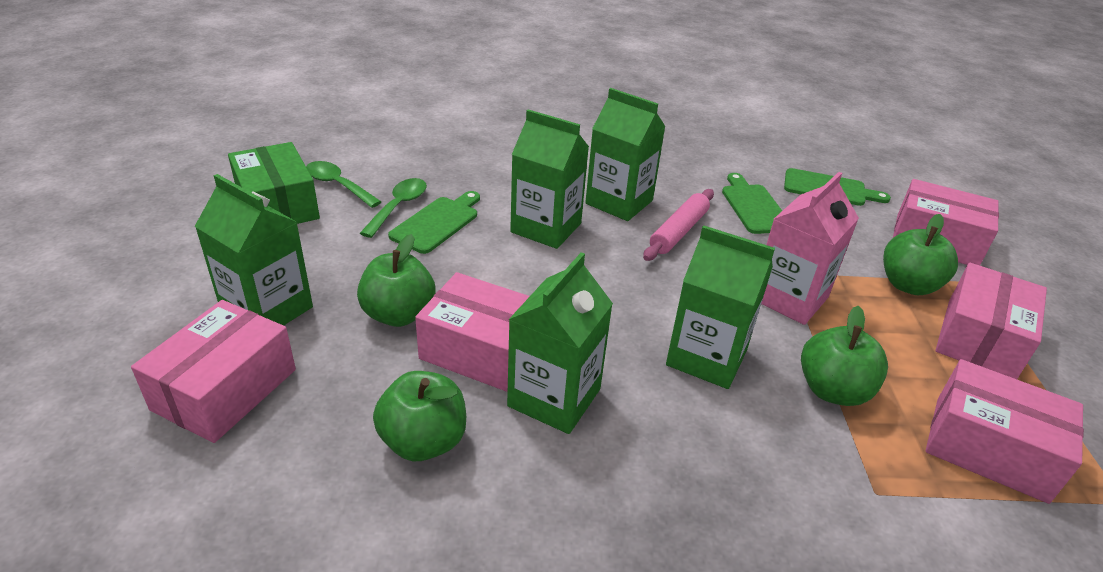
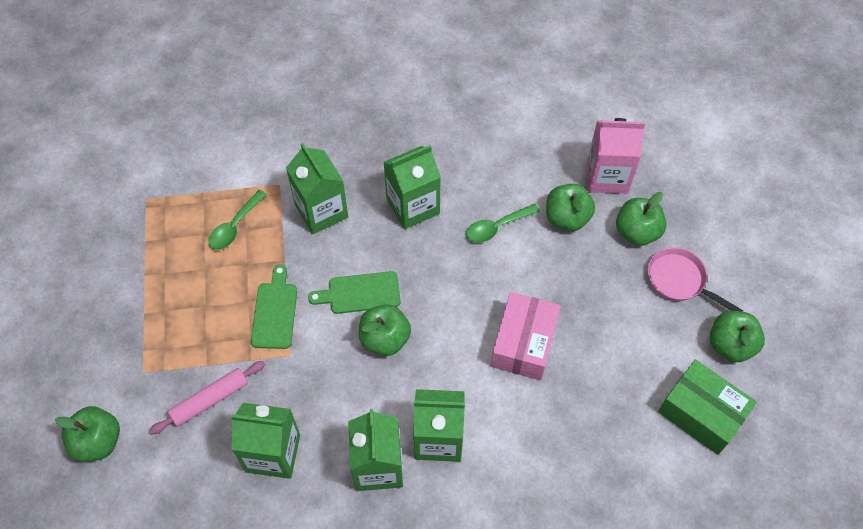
green apple: 4 -> 5
green cutting board: 3 -> 2
pink box: 5 -> 1
pink pan: 0 -> 1

